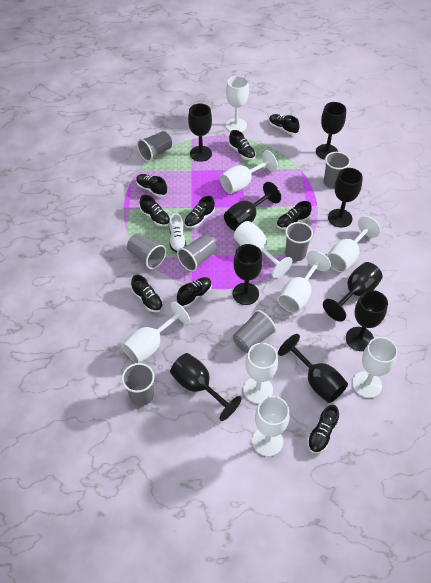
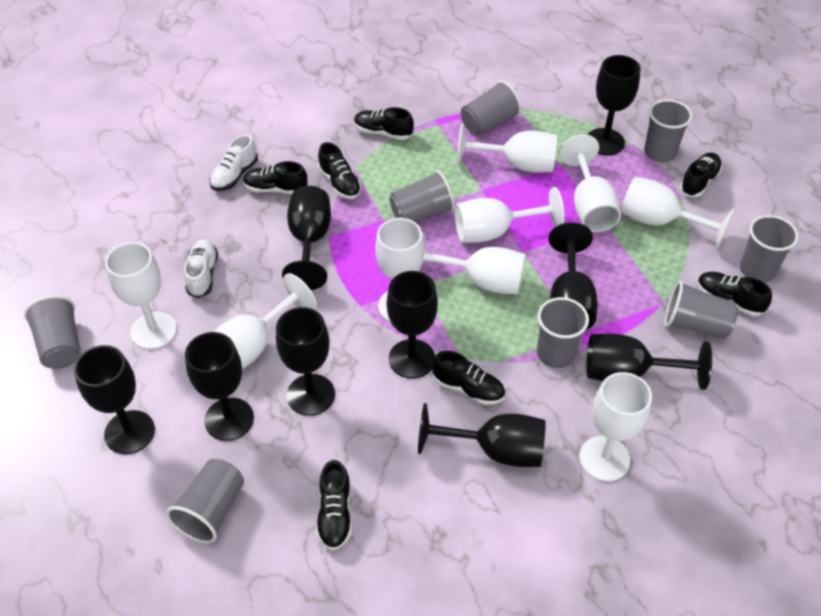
black shoe: 9 -> 7
grey cup: 7 -> 8
white shoe: 1 -> 2

